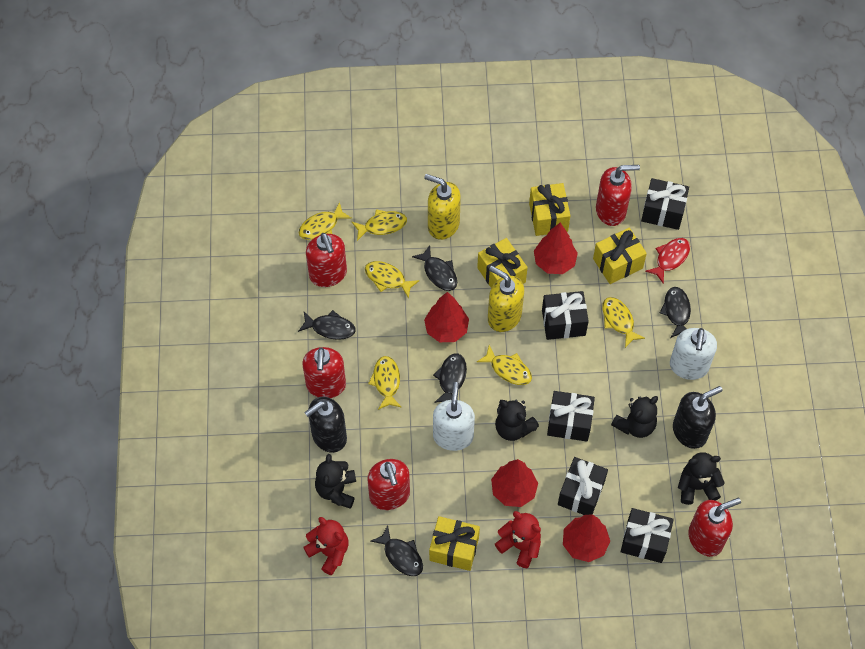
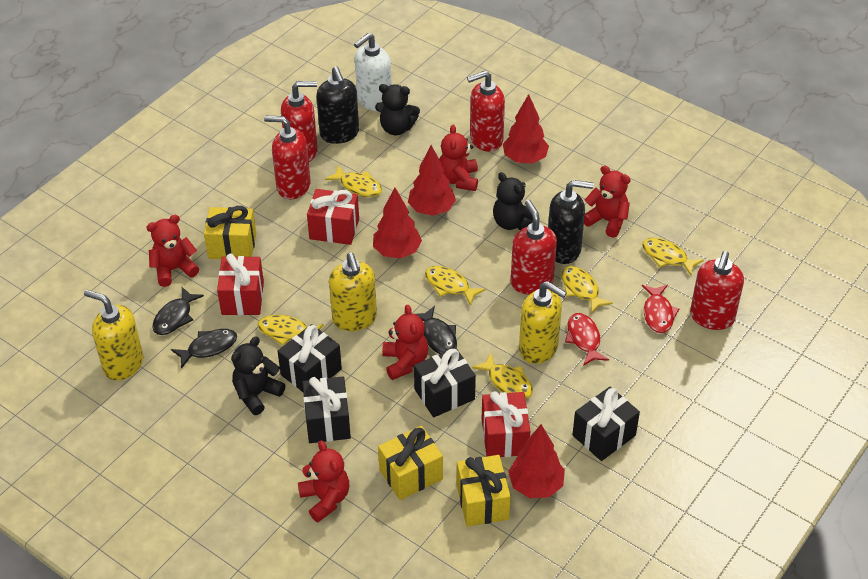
black fish: 5 -> 3
black gift: 5 -> 4
black teddy bear: 4 -> 3
red fish: 1 -> 2
red gift: 0 -> 3
red teddy bear: 2 -> 5
white soap dispenser: 2 -> 1
yellow gift: 4 -> 3
yellow soap dispenser: 2 -> 3

